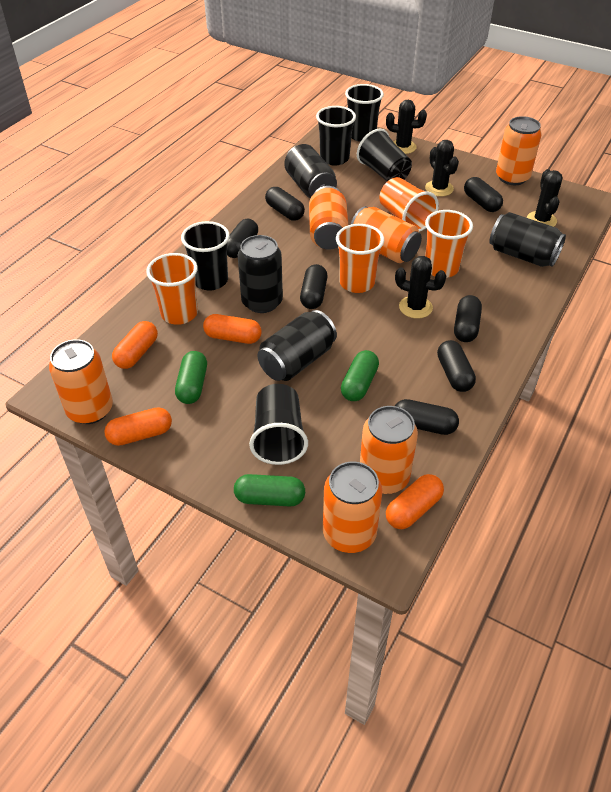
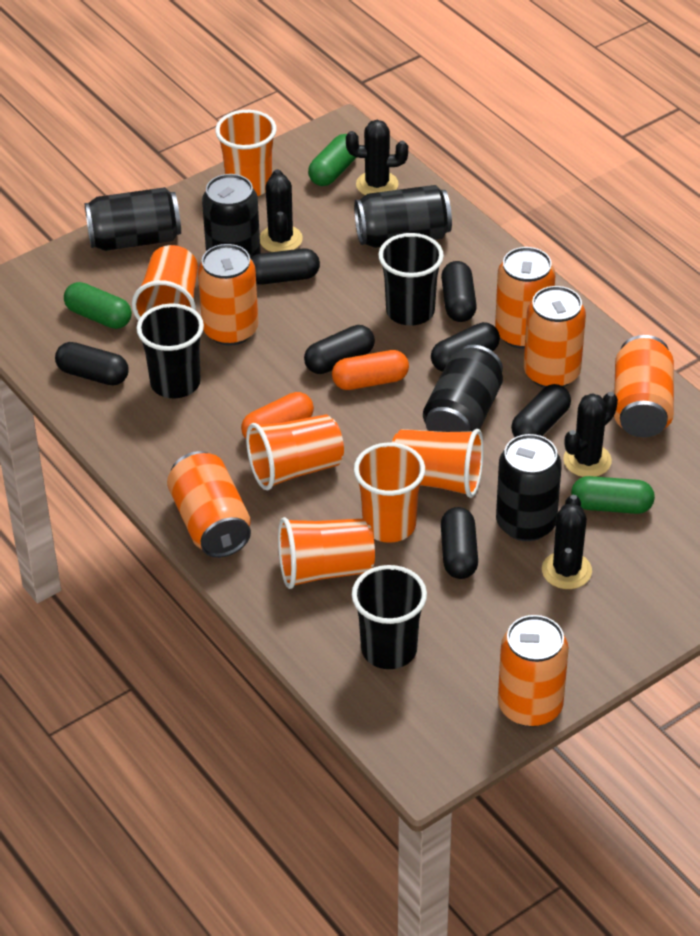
black can: 4 -> 5
black cup: 5 -> 3
orange capsule: 4 -> 2
orange cup: 4 -> 6

